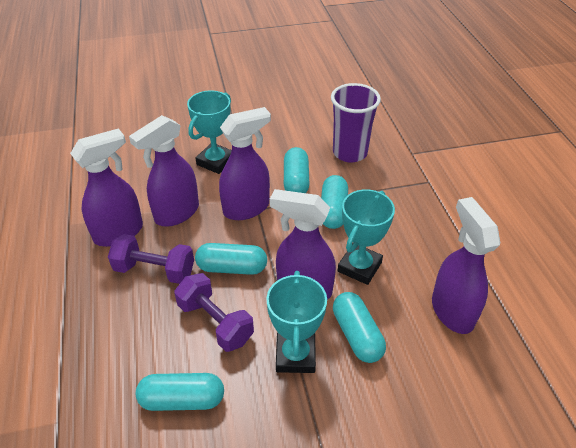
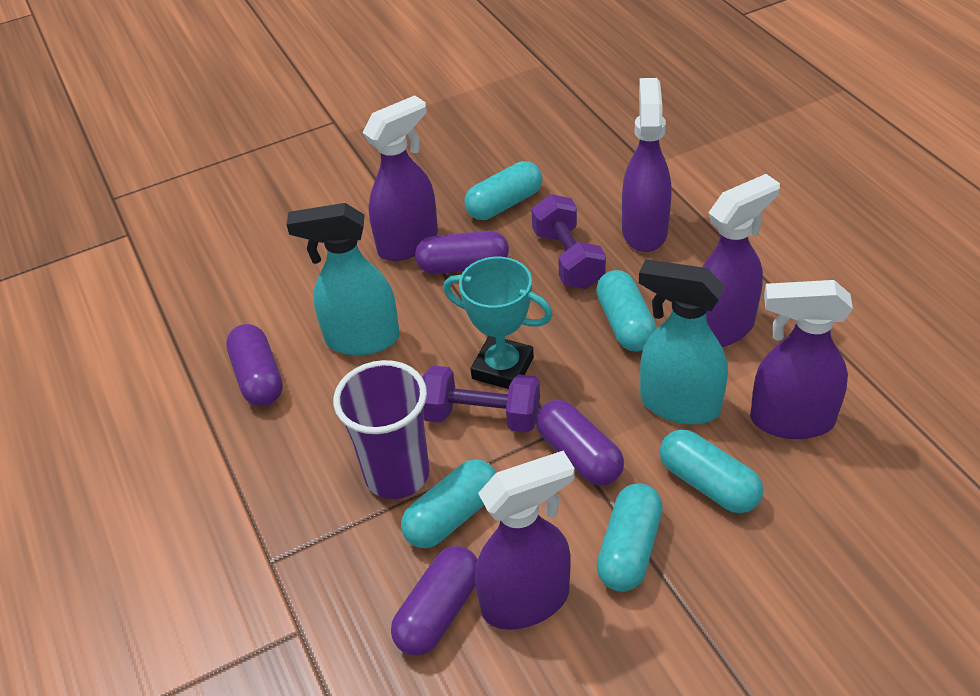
purple capsule: 0 -> 4
turquoise spray bottle: 0 -> 2
turquoise trophy: 3 -> 1

